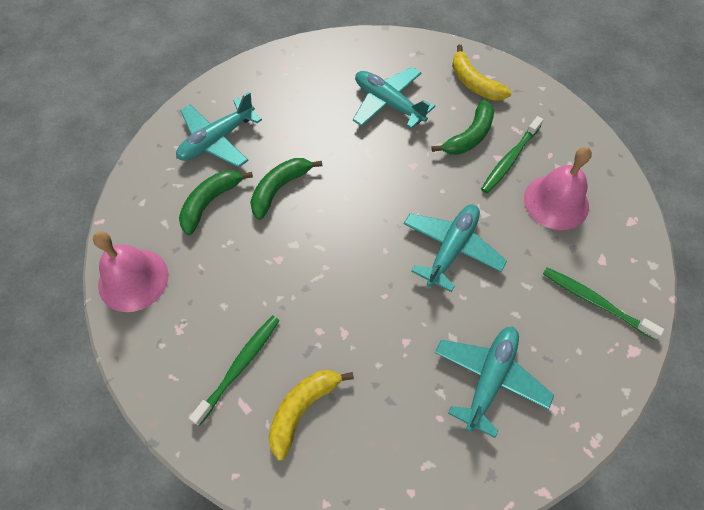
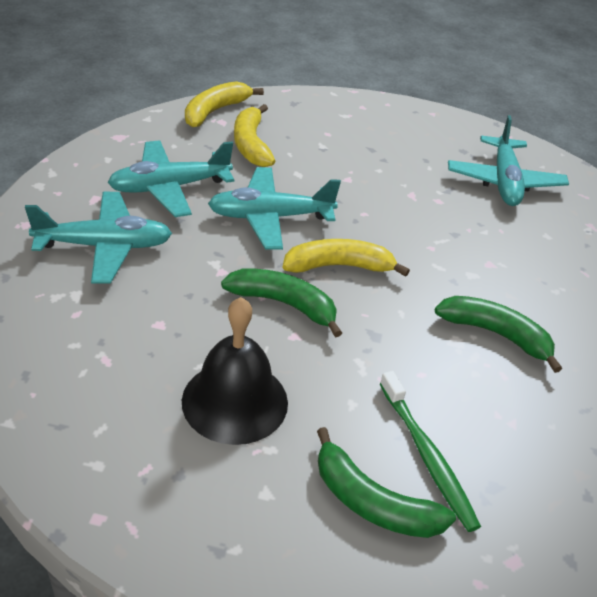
black bell: 0 -> 1
green toothbrush: 3 -> 1
pink bell: 2 -> 0
yellow banana: 2 -> 3

